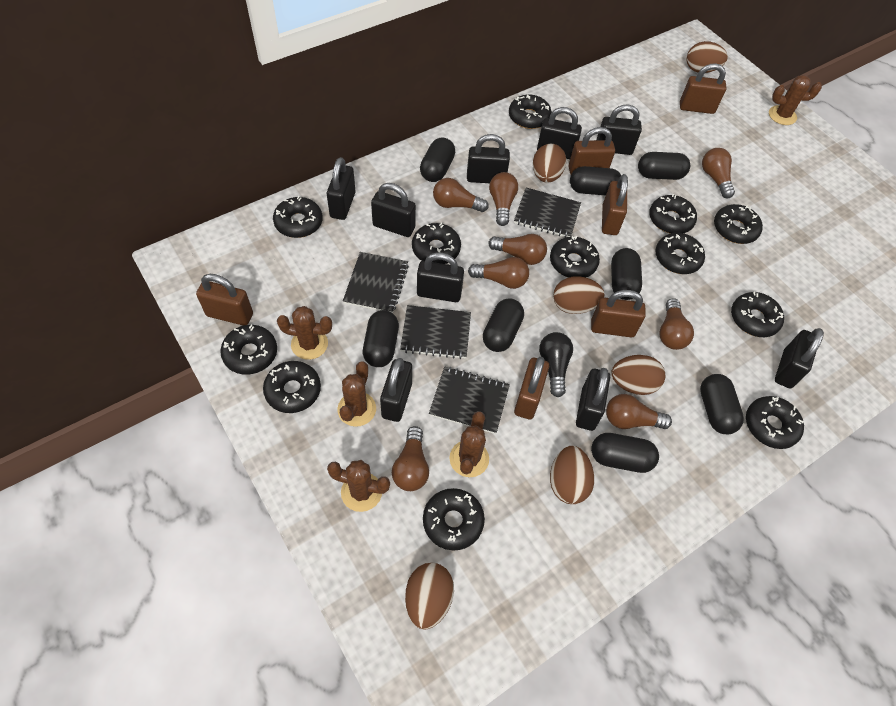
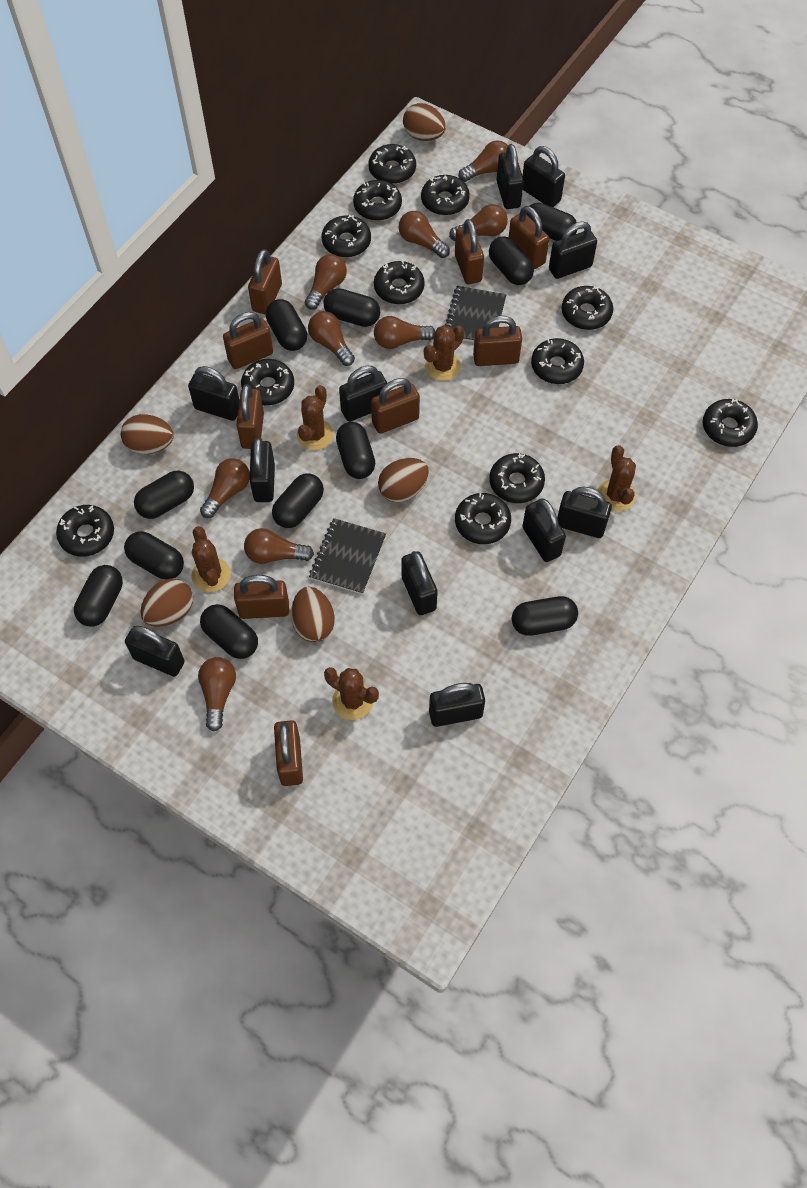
black capsule: 8 -> 11
black light bulb: 1 -> 0
black notebook: 4 -> 2
black padlock: 9 -> 11
brown egg: 6 -> 5
brown light bulb: 8 -> 9
brown padlock: 6 -> 9

